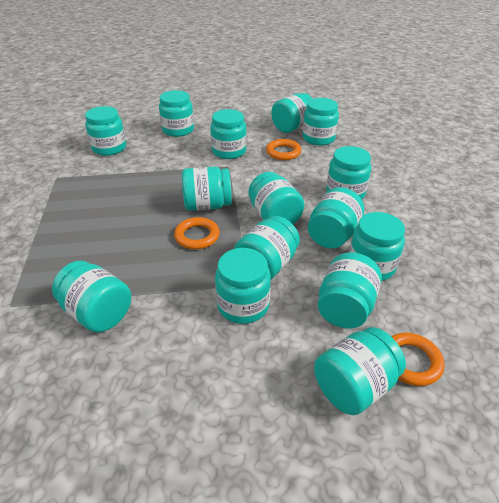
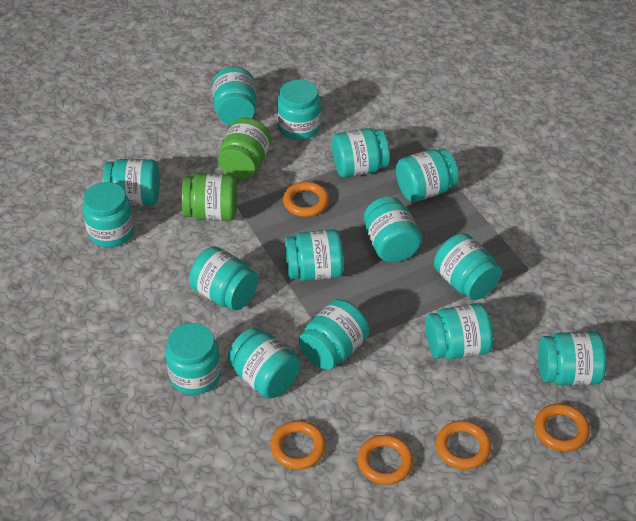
green jar: 0 -> 2
orange ring: 3 -> 5

